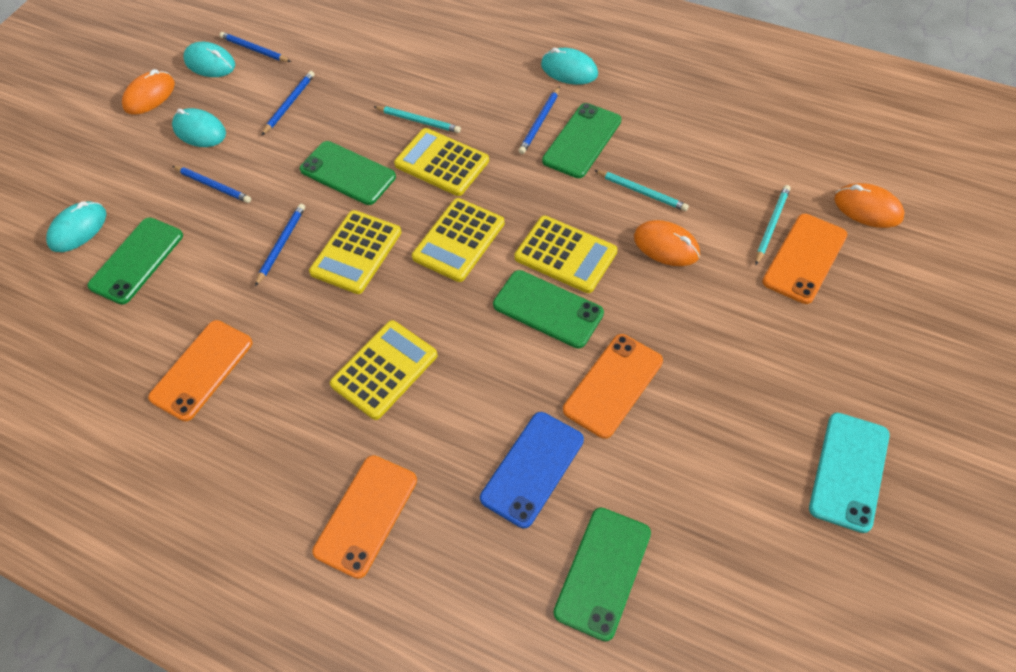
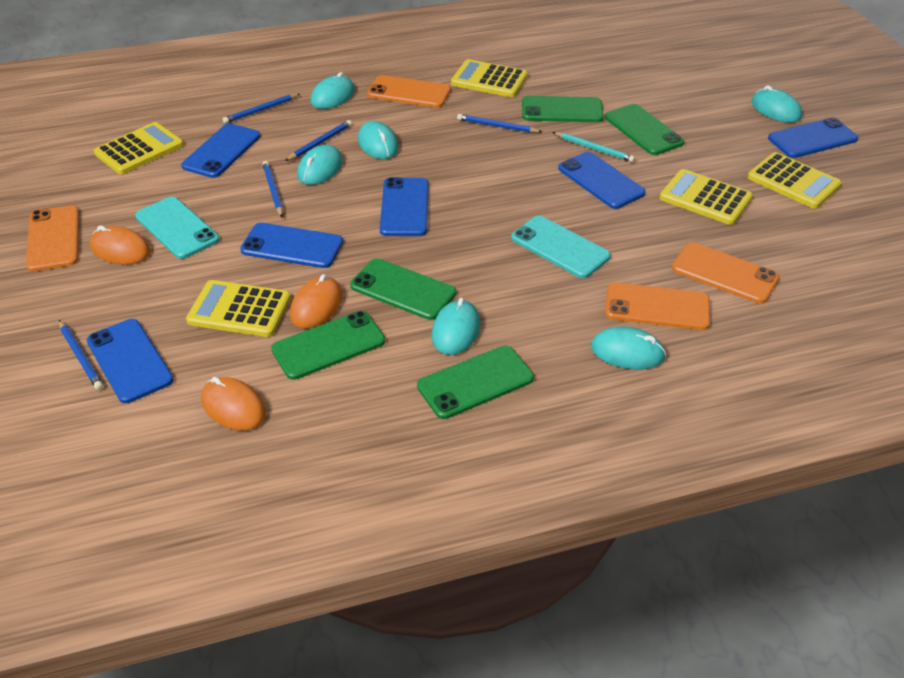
blue phone: 1 -> 6
turquoise mouse: 4 -> 6
turquoise pencil: 3 -> 1
turquoise phone: 1 -> 2

